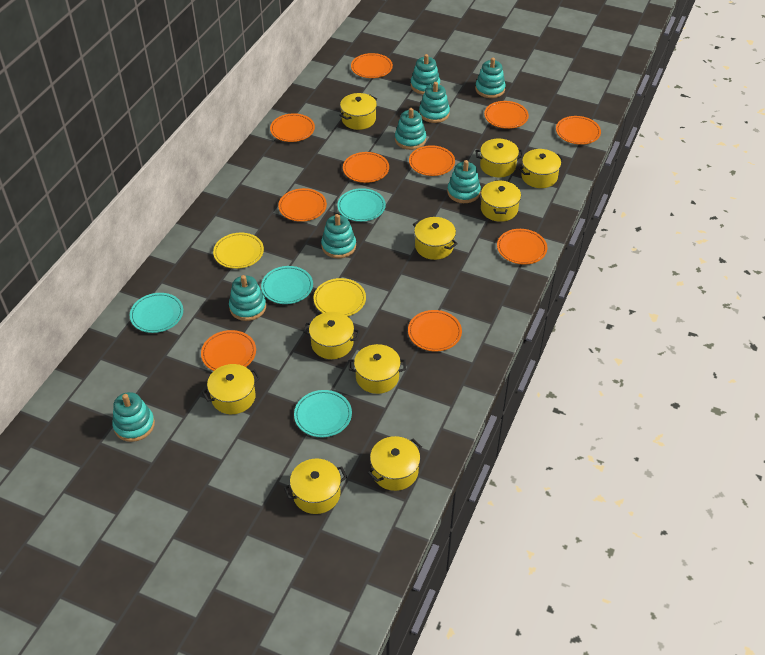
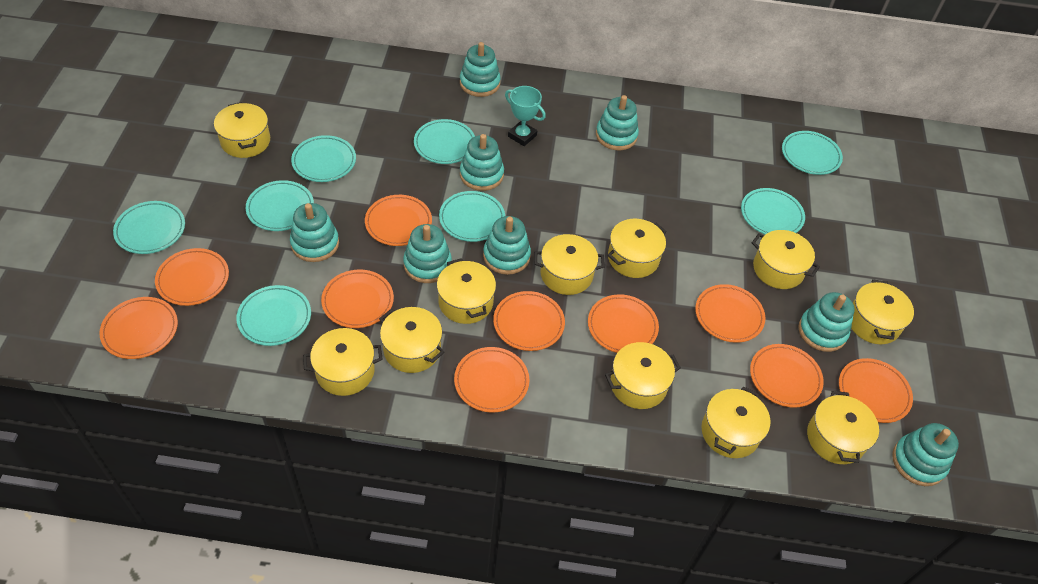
turquoise plate: 4 -> 8
turquoise trophy: 0 -> 1
yellow plate: 2 -> 0
yellow pot: 10 -> 11

